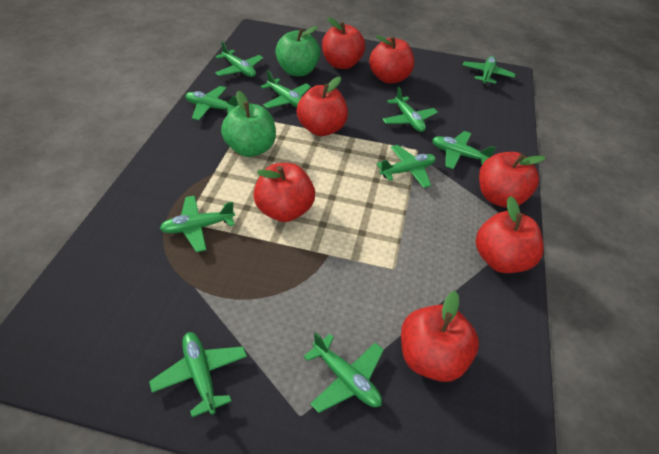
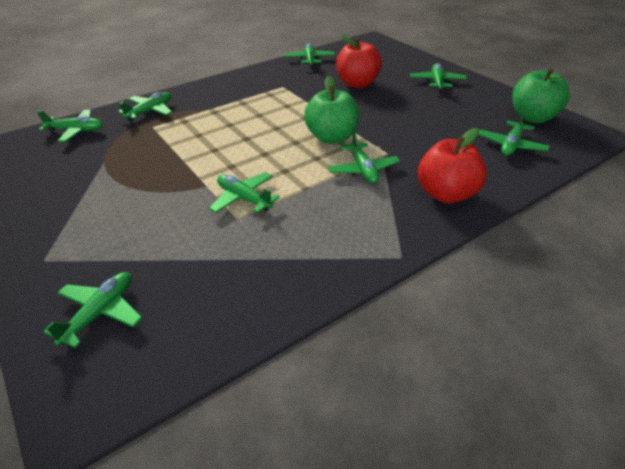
green plane: 10 -> 8
red apple: 7 -> 2

